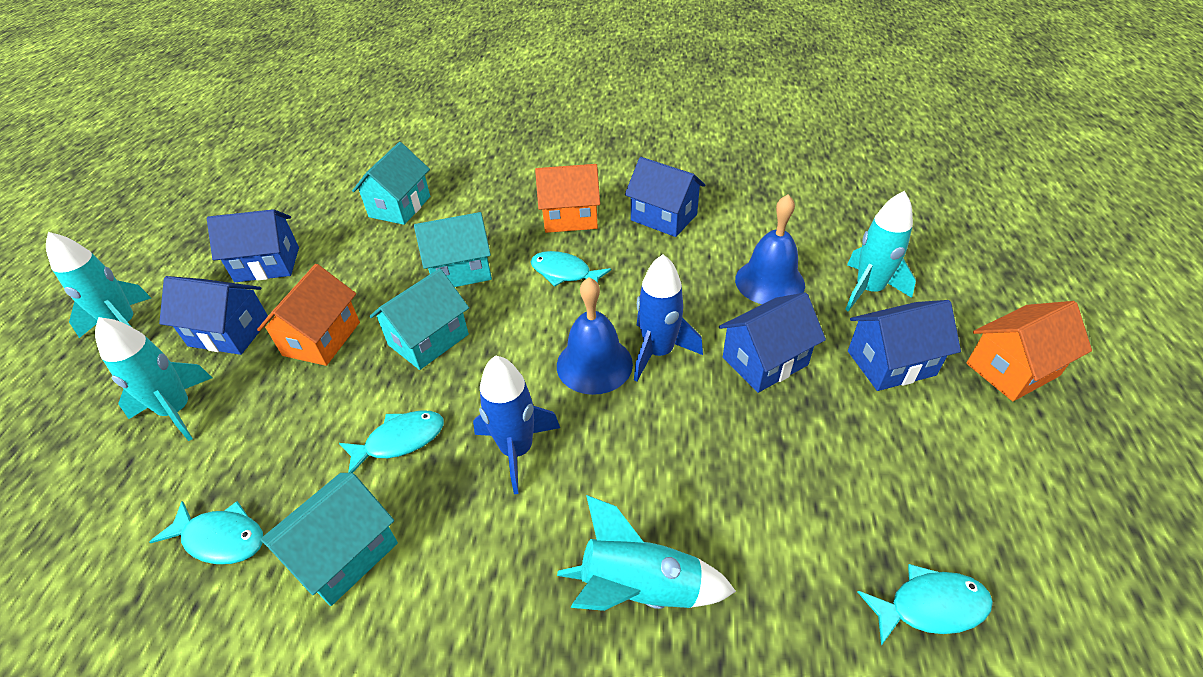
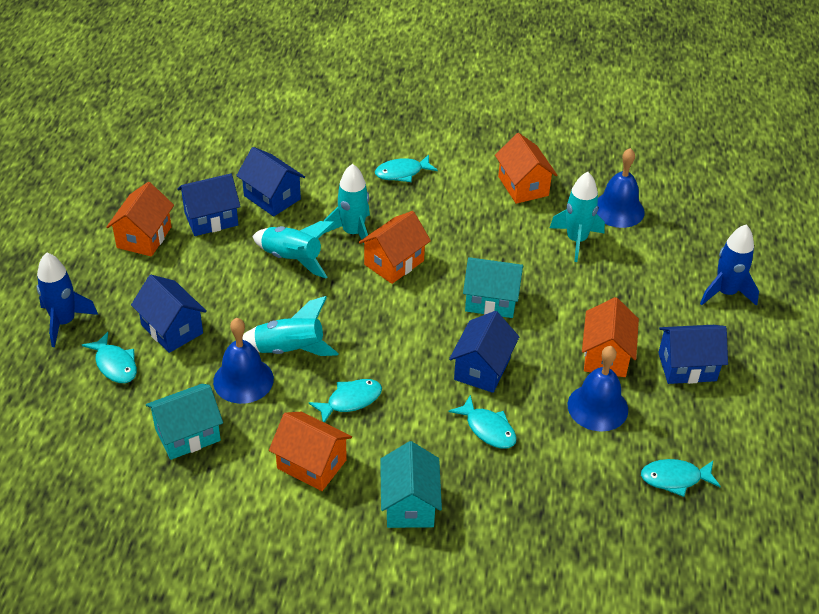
blue bell: 2 -> 3
orange house: 3 -> 5
turquoise fish: 4 -> 5
turquoise house: 4 -> 3

